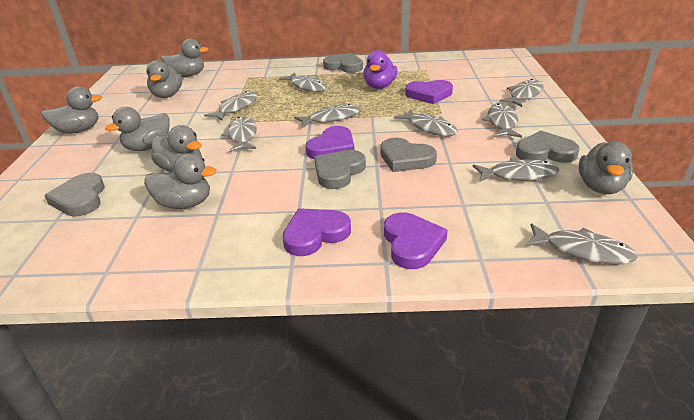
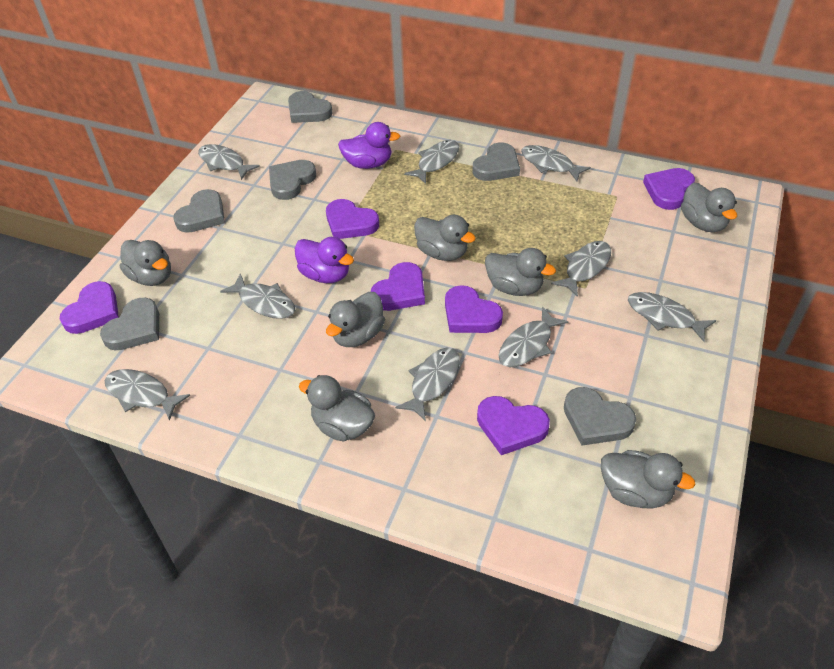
grey heart: 5 -> 6
purple duck: 1 -> 2
purple heart: 4 -> 6

